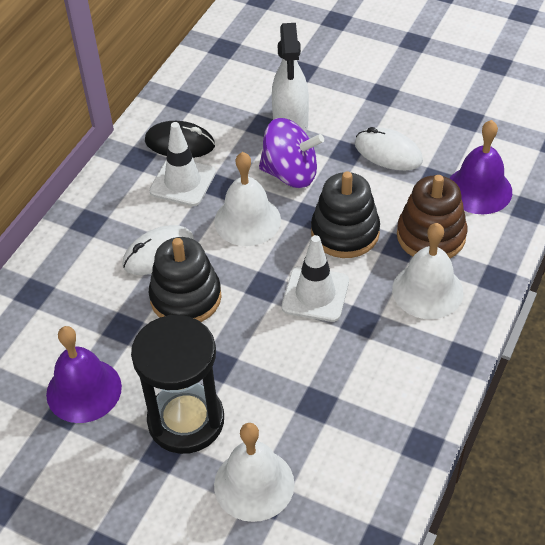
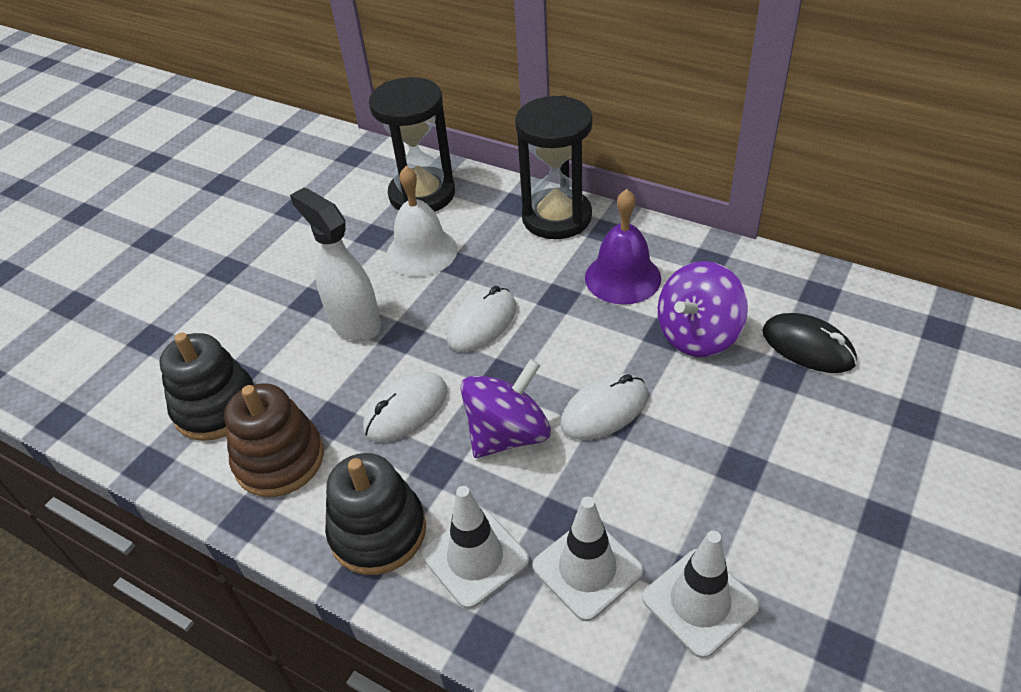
black hourglass: 1 -> 2
purple bell: 2 -> 1
purple spinning top: 1 -> 2
white bell: 3 -> 1
white mouse: 2 -> 3
white traffic cone: 2 -> 3

